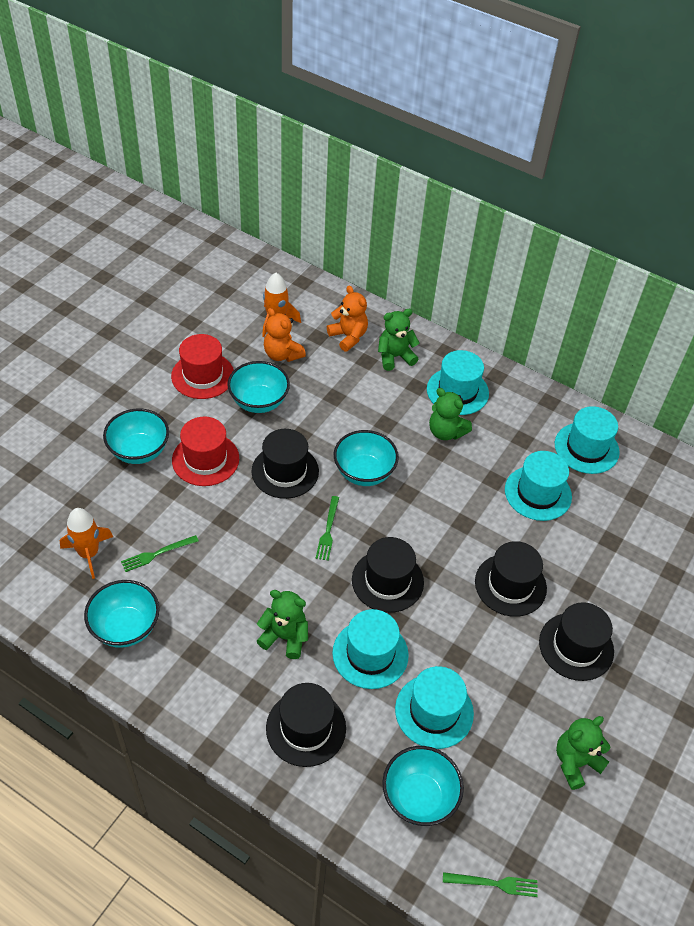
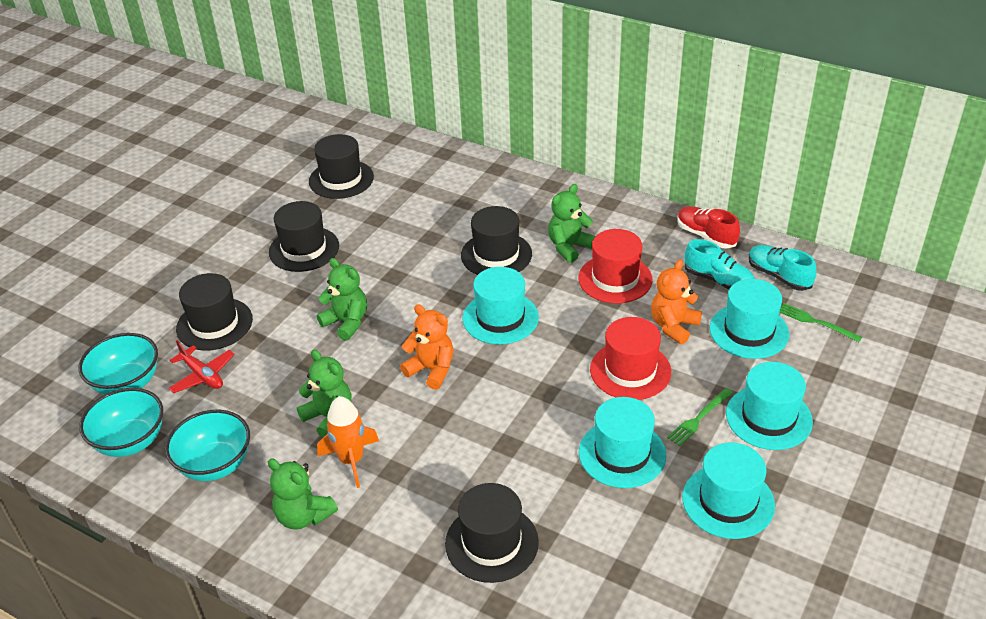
green fork: 3 -> 2
orange rocket: 2 -> 1
red plane: 0 -> 1
red shoe: 0 -> 1
turquoise bowl: 5 -> 3
turquoise shoe: 0 -> 2

